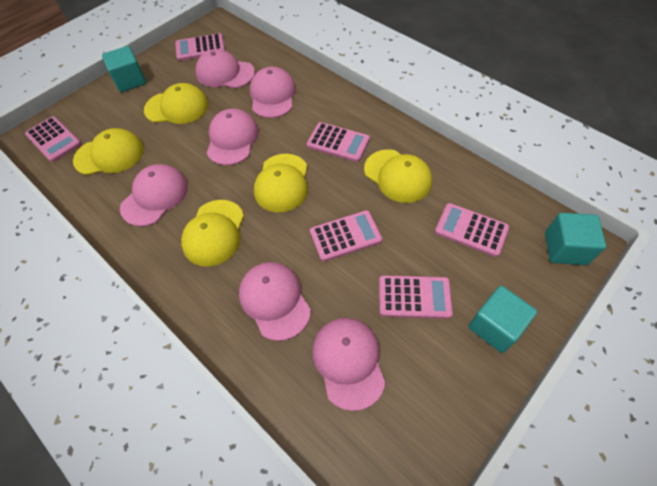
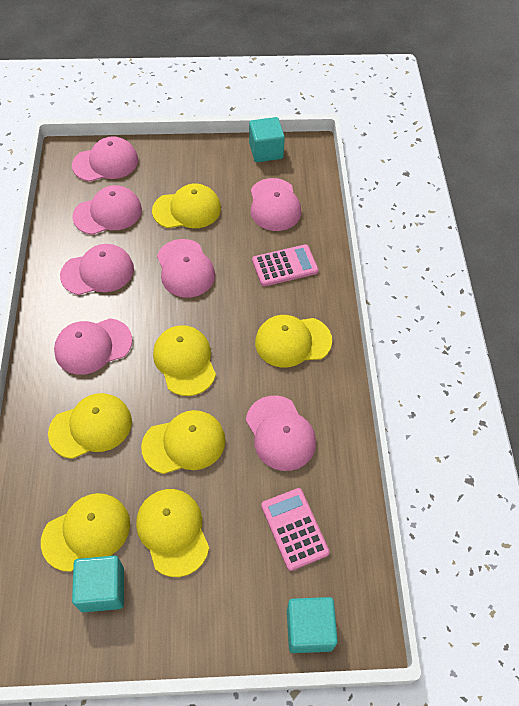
pink calculator: 6 -> 2
pink cap: 6 -> 7
yellow cap: 5 -> 7

